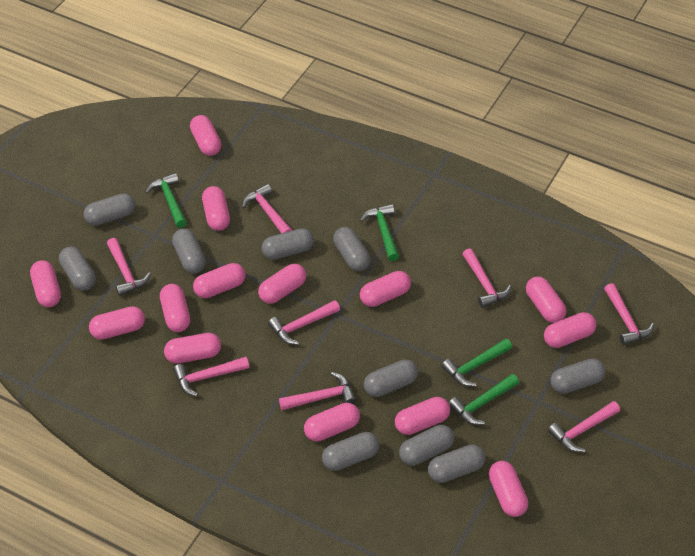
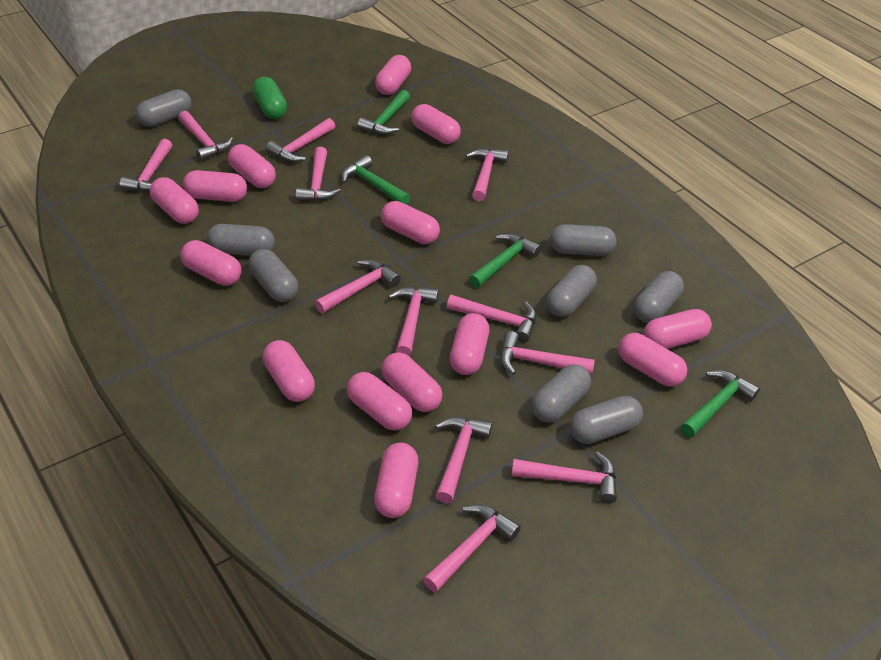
green capsule: 0 -> 1
grey capsule: 10 -> 8
pink hammer: 8 -> 12

